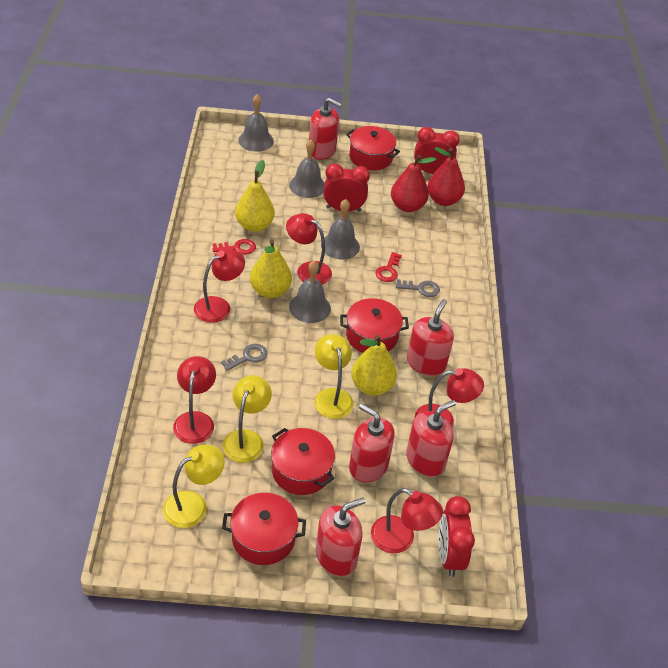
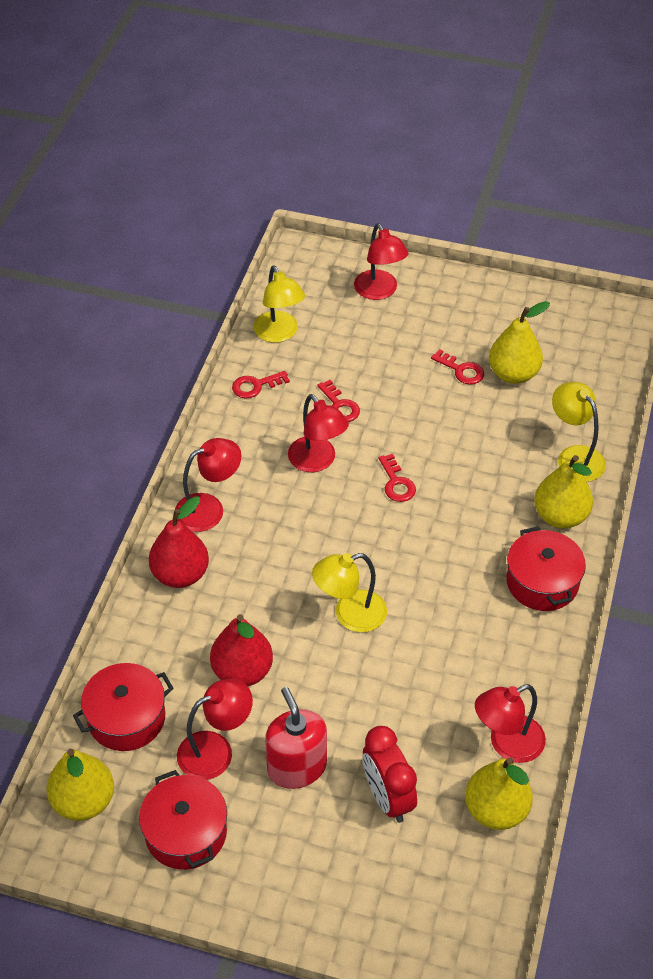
grey bell: 4 -> 0
grey key: 2 -> 0
red clock: 3 -> 1
red key: 2 -> 4
red pot: 4 -> 3
red soap dispenser: 5 -> 1
yellow pear: 3 -> 4

